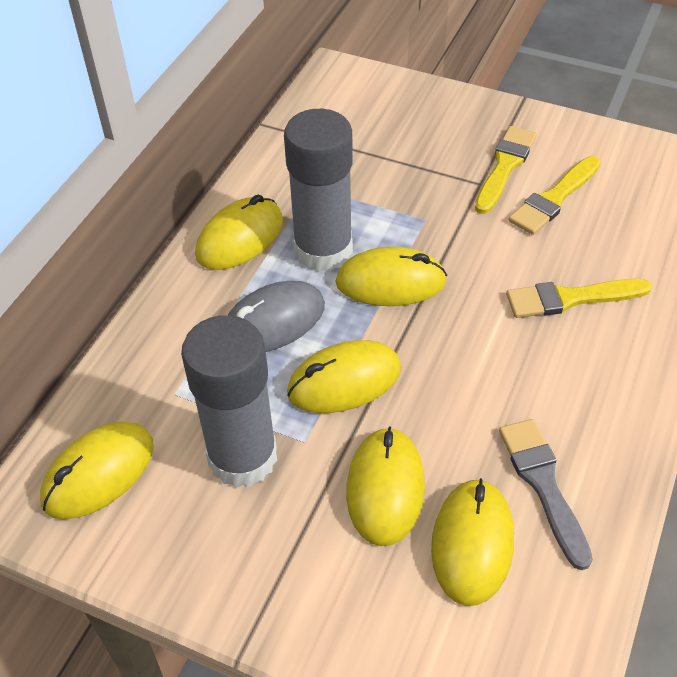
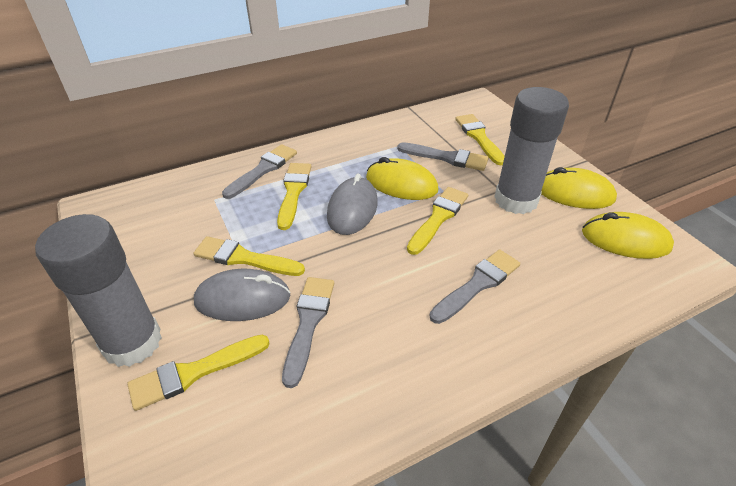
grey brush: 1 -> 4
grey mouse: 1 -> 2
yellow brush: 3 -> 5
yellow mouse: 6 -> 3

